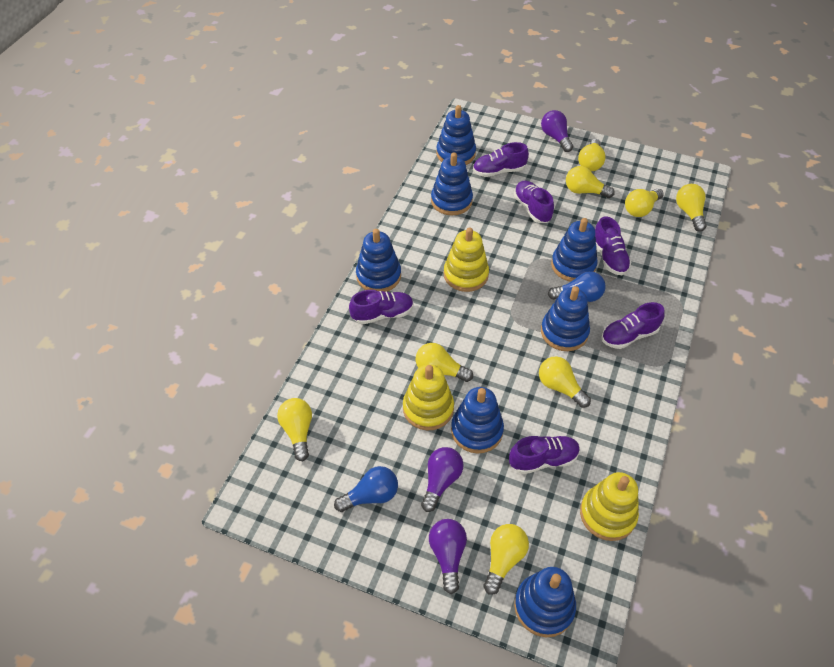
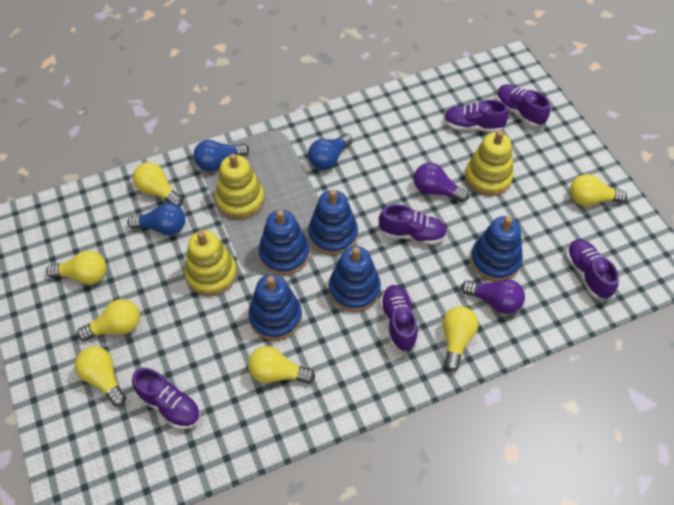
blue light bulb: 2 -> 3
blue stacking toy: 7 -> 5
purple light bulb: 3 -> 2
yellow light bulb: 8 -> 7

